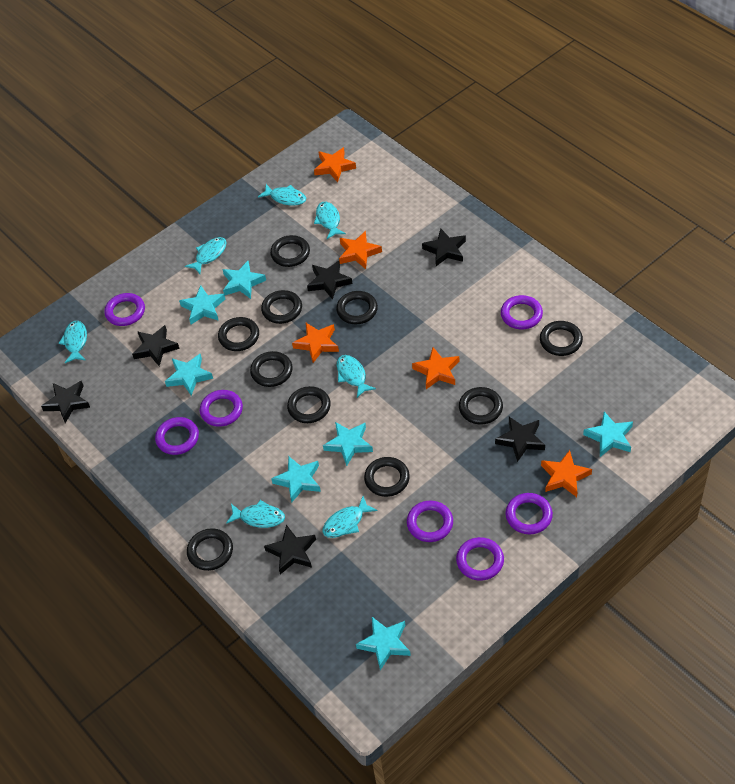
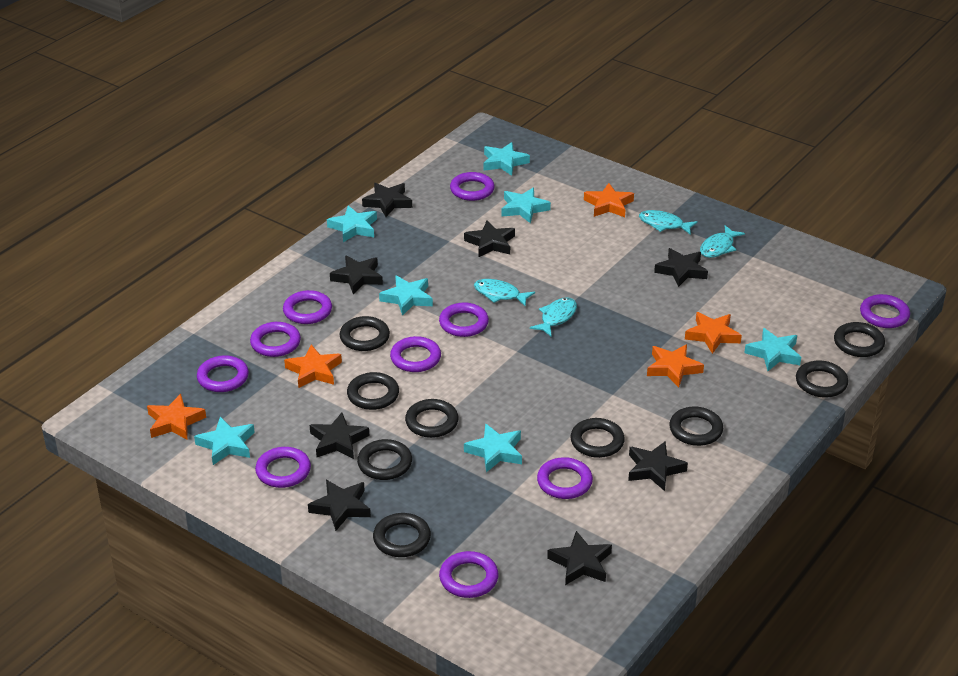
black ring: 10 -> 9
black star: 6 -> 8
purple ring: 7 -> 10
turquoise fish: 7 -> 4

